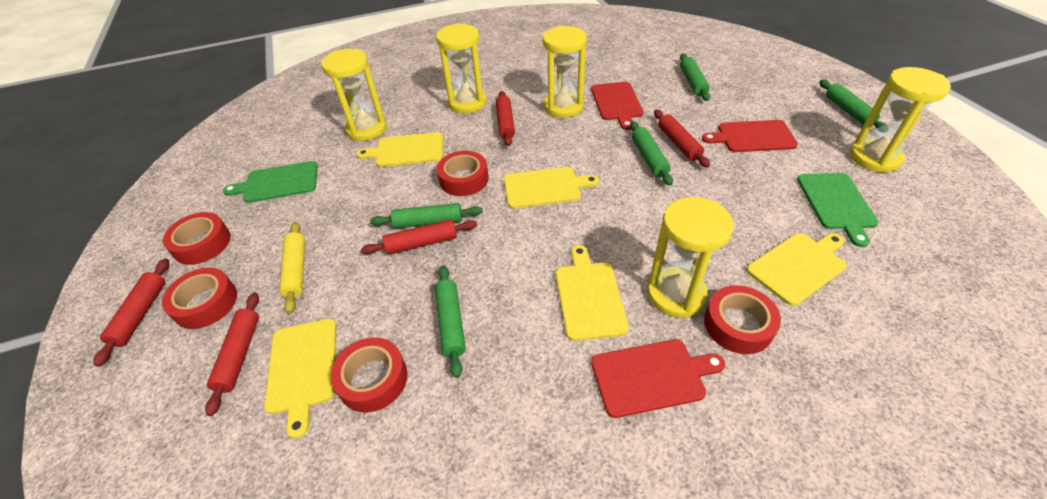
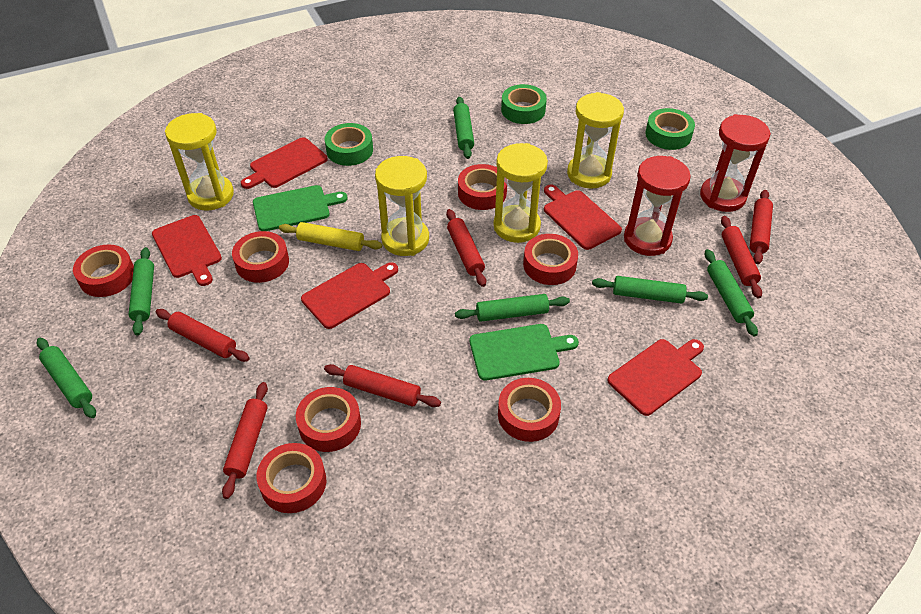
green rolling pin: 5 -> 6
green tape: 0 -> 3
red cutting board: 3 -> 5
red hourglass: 0 -> 2
red rolling pin: 5 -> 6
red tape: 5 -> 7
yellow cutting board: 5 -> 0
yellow hourglass: 5 -> 4

